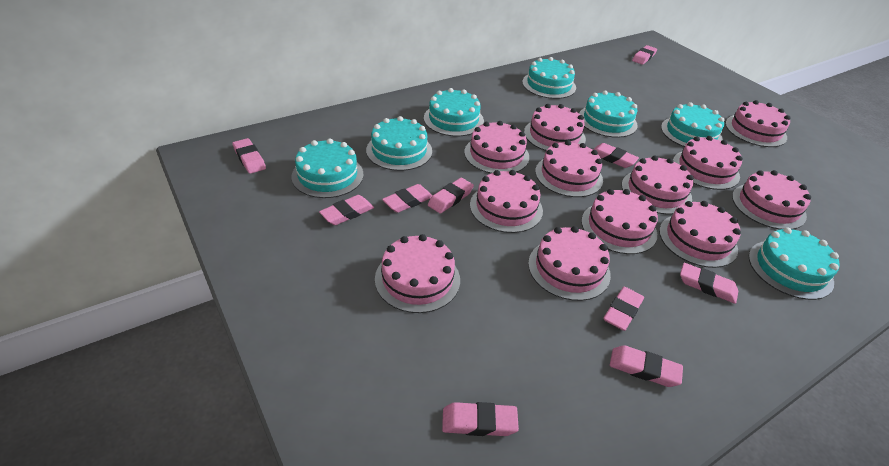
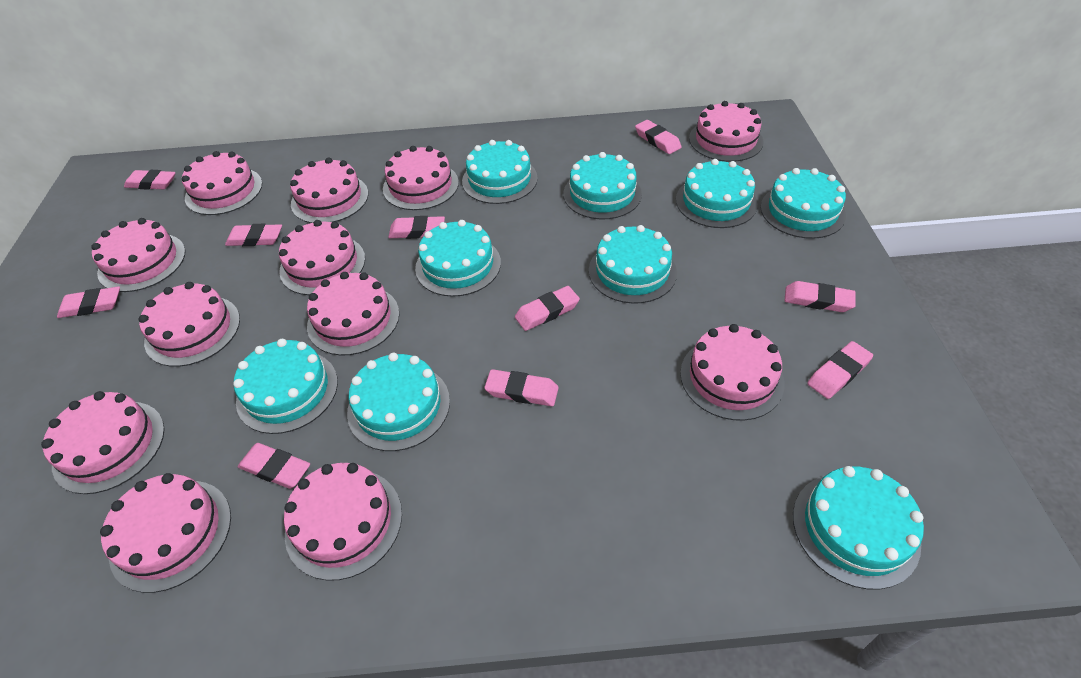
turquoise cake: 7 -> 9

